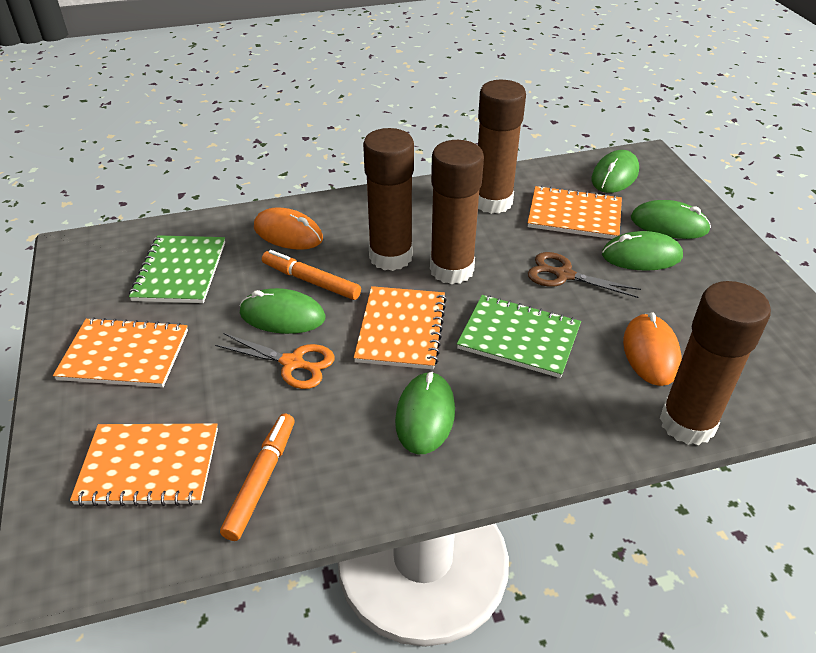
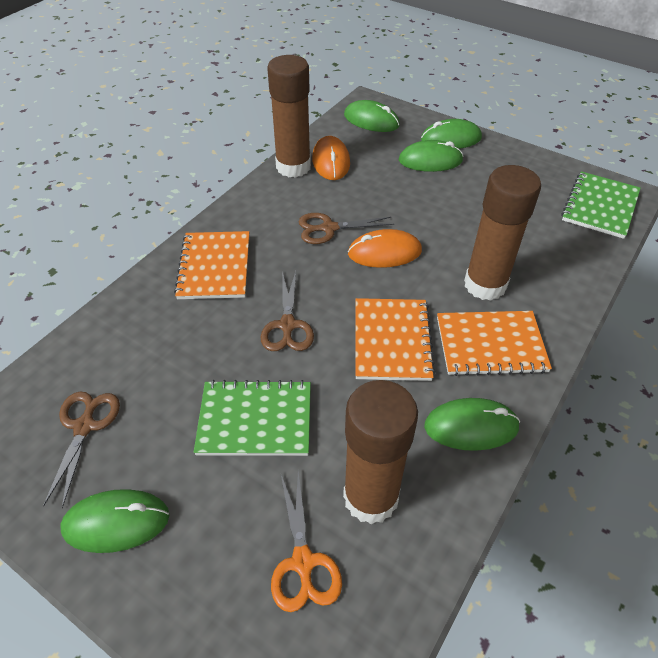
brown glue stick: 4 -> 3
brown scissors: 1 -> 3
orange marker: 2 -> 0
orange notebook: 4 -> 3

